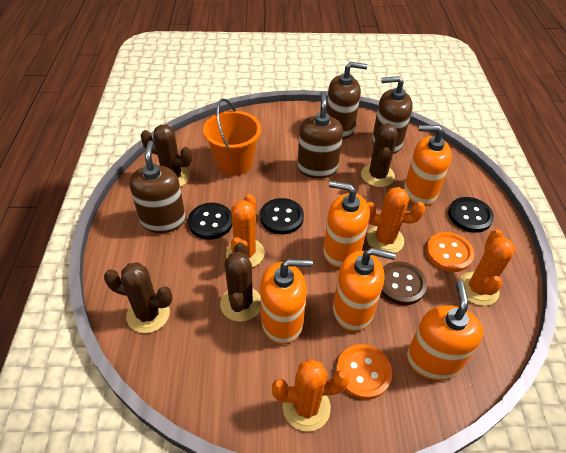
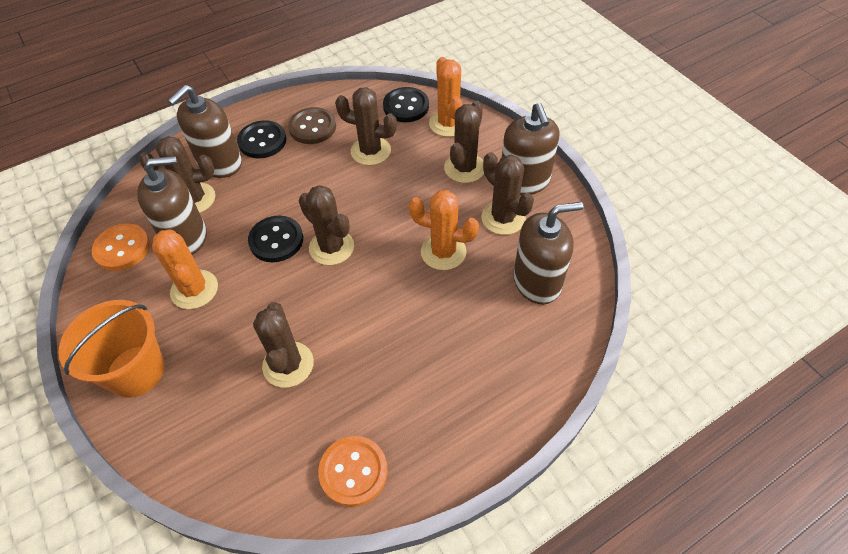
brown cactus: 4 -> 6
orange cactus: 4 -> 3
orange soap dispenser: 5 -> 0

